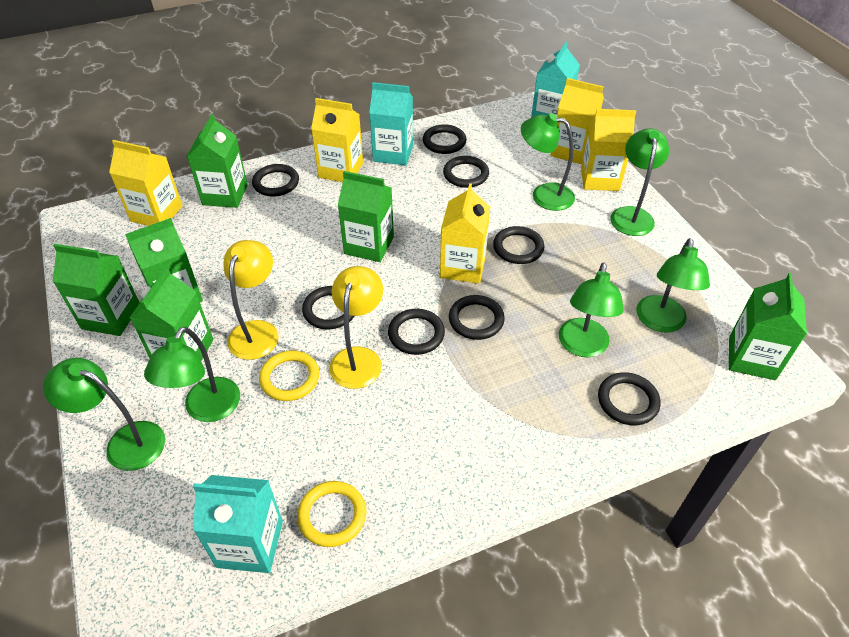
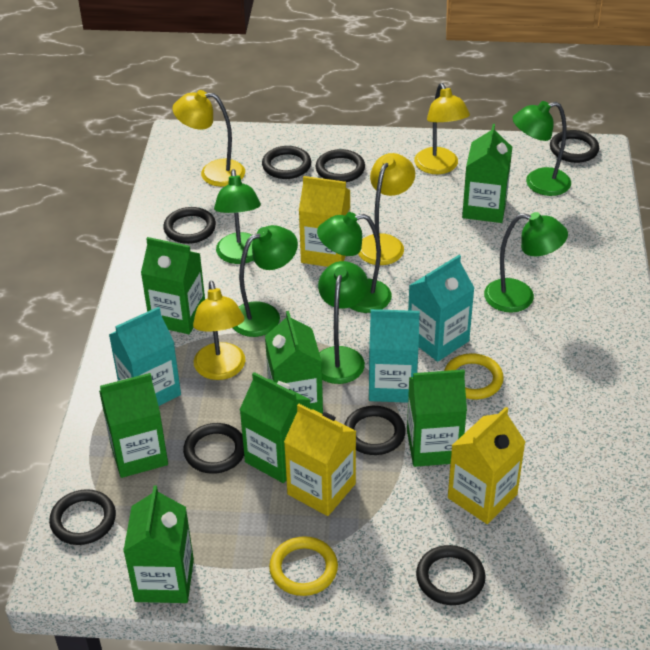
green carton: 6 -> 7
yellow carton: 5 -> 3
yellow lamp: 2 -> 4

